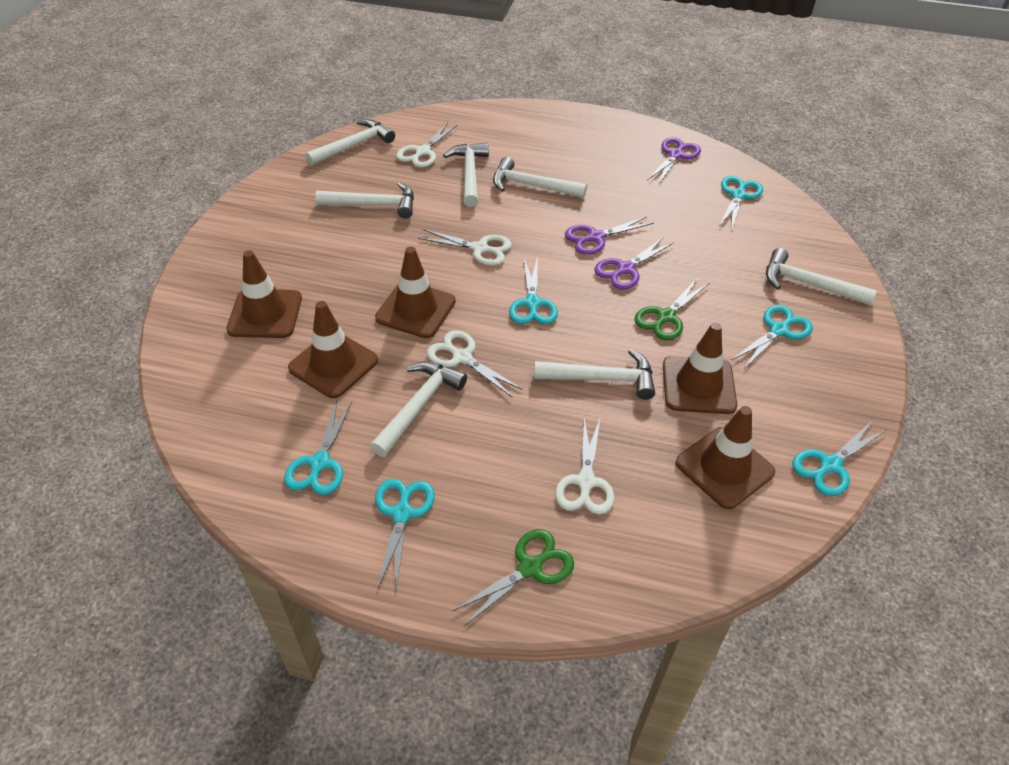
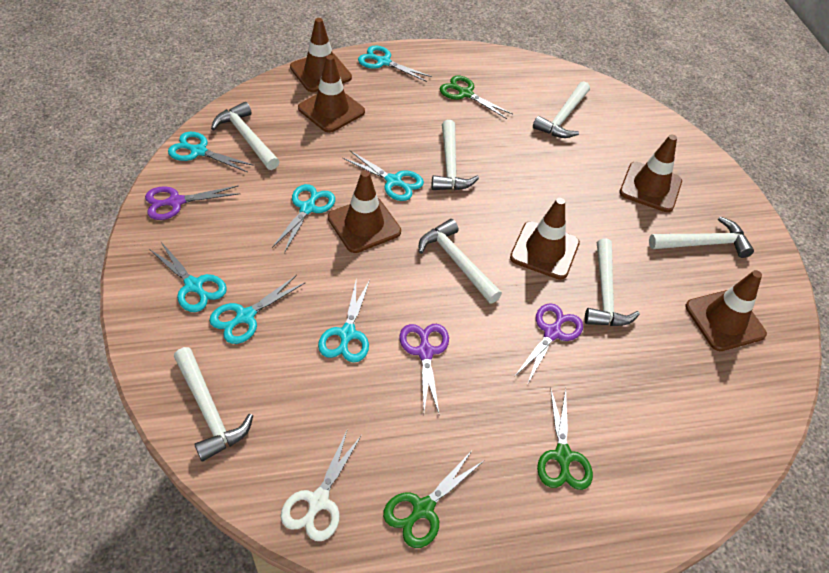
brown traffic cone: 5 -> 6
green scissors: 2 -> 3
turquoise scissors: 6 -> 7
white scissors: 4 -> 1

